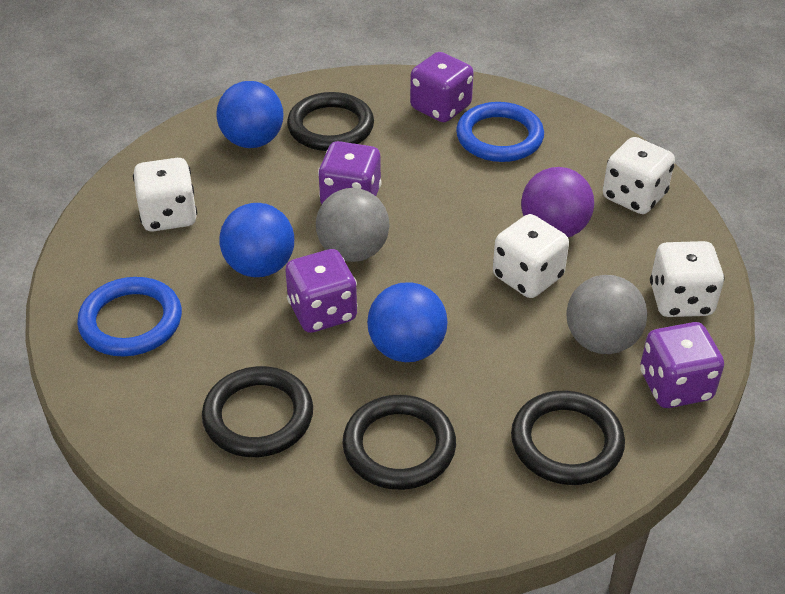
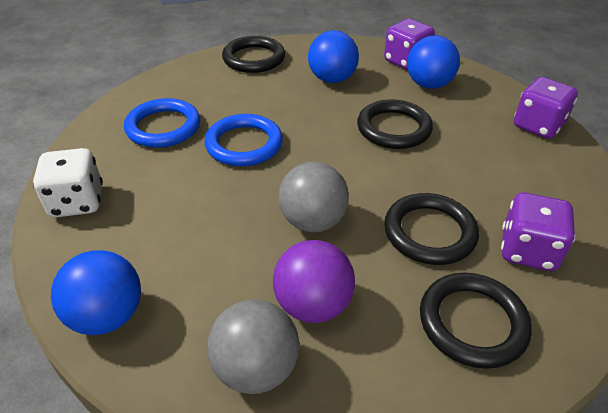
purple dice: 4 -> 3
white dice: 4 -> 1

